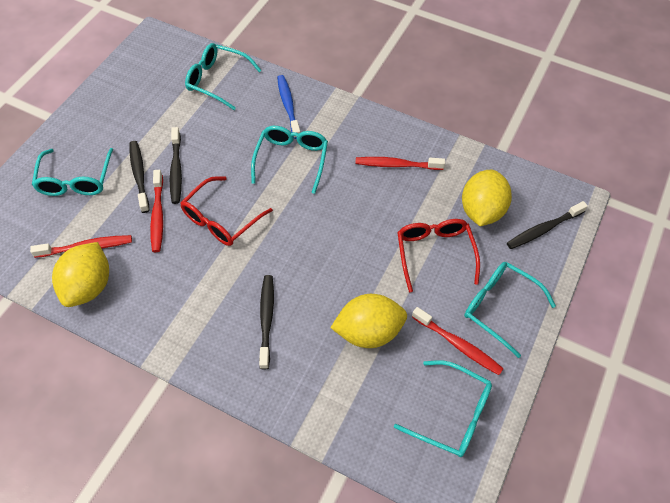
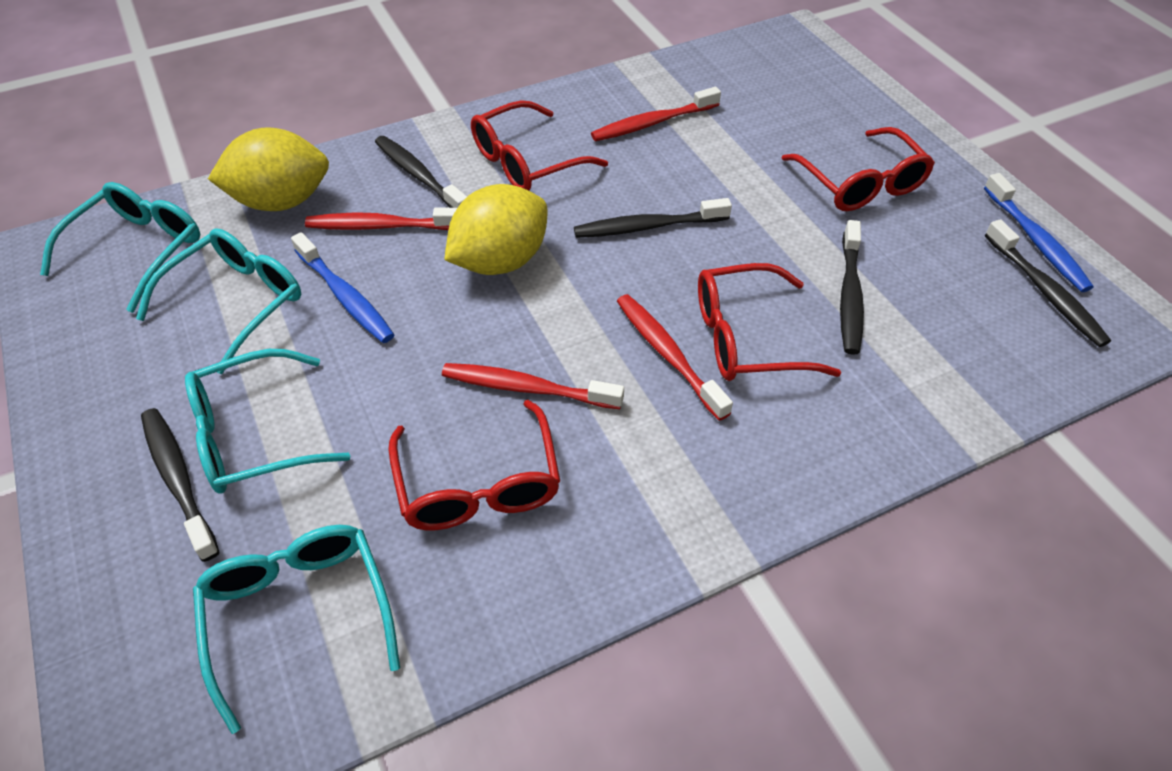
black toothbrush: 4 -> 5
blue toothbrush: 1 -> 2
red glasses: 2 -> 4
turquoise glasses: 5 -> 4
yellow lemon: 3 -> 2

